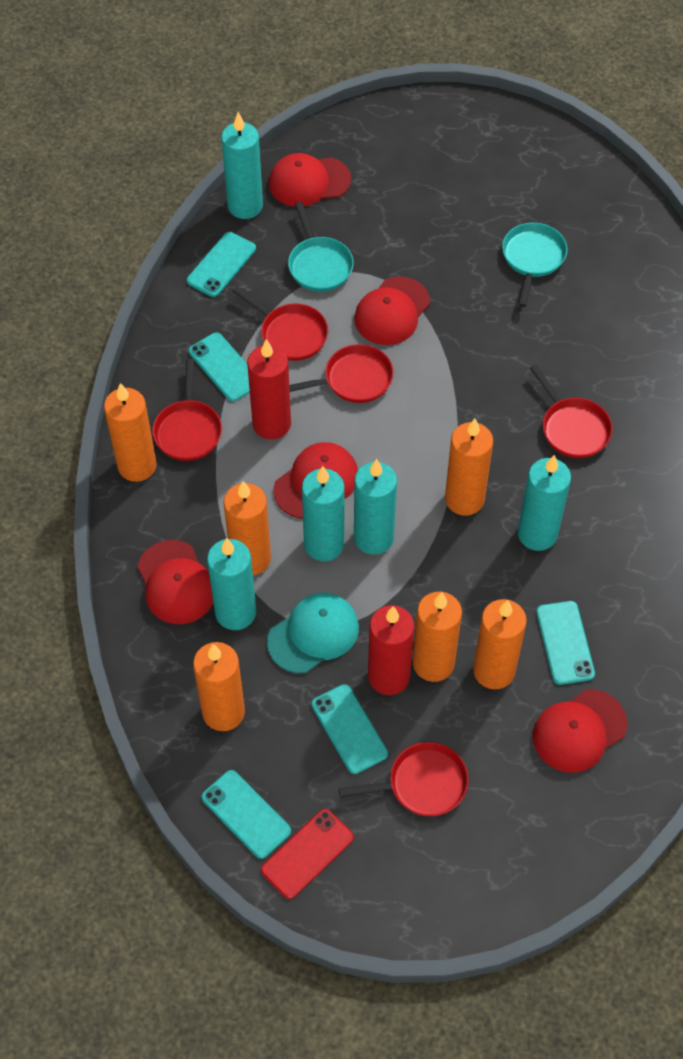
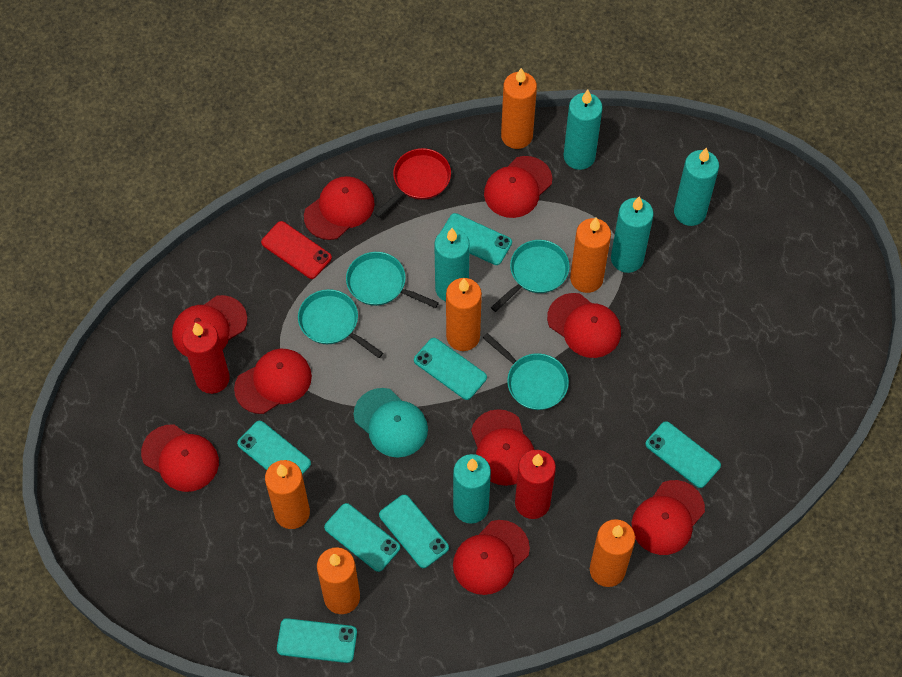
red cap: 5 -> 9
red pan: 5 -> 1
turquoise pan: 2 -> 4
turquoise phone: 5 -> 7

